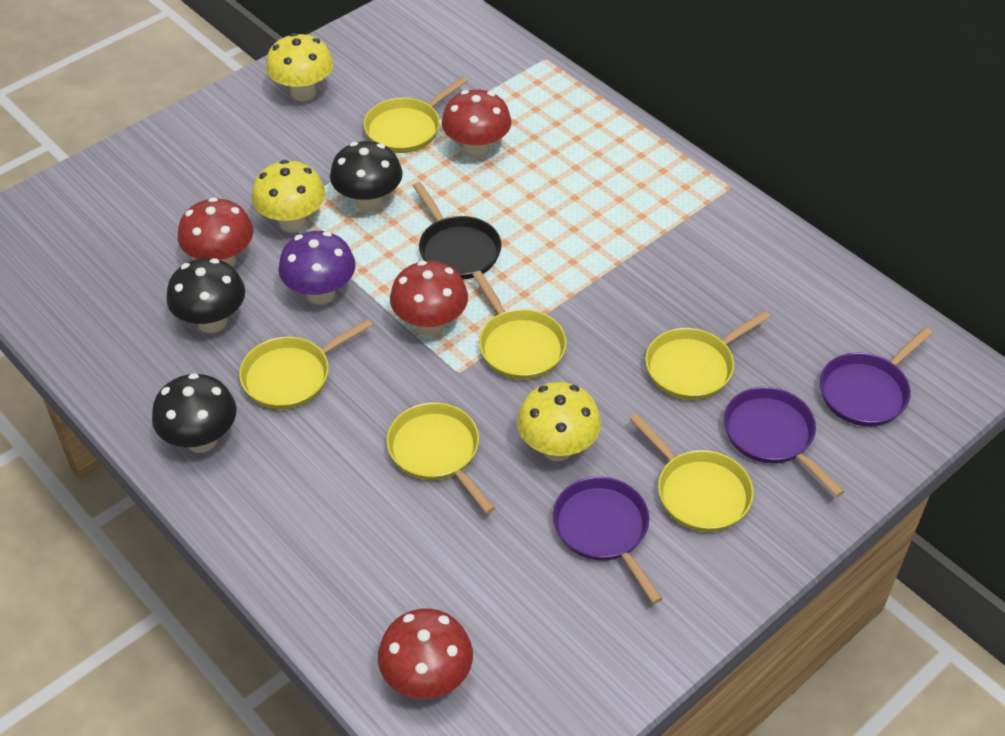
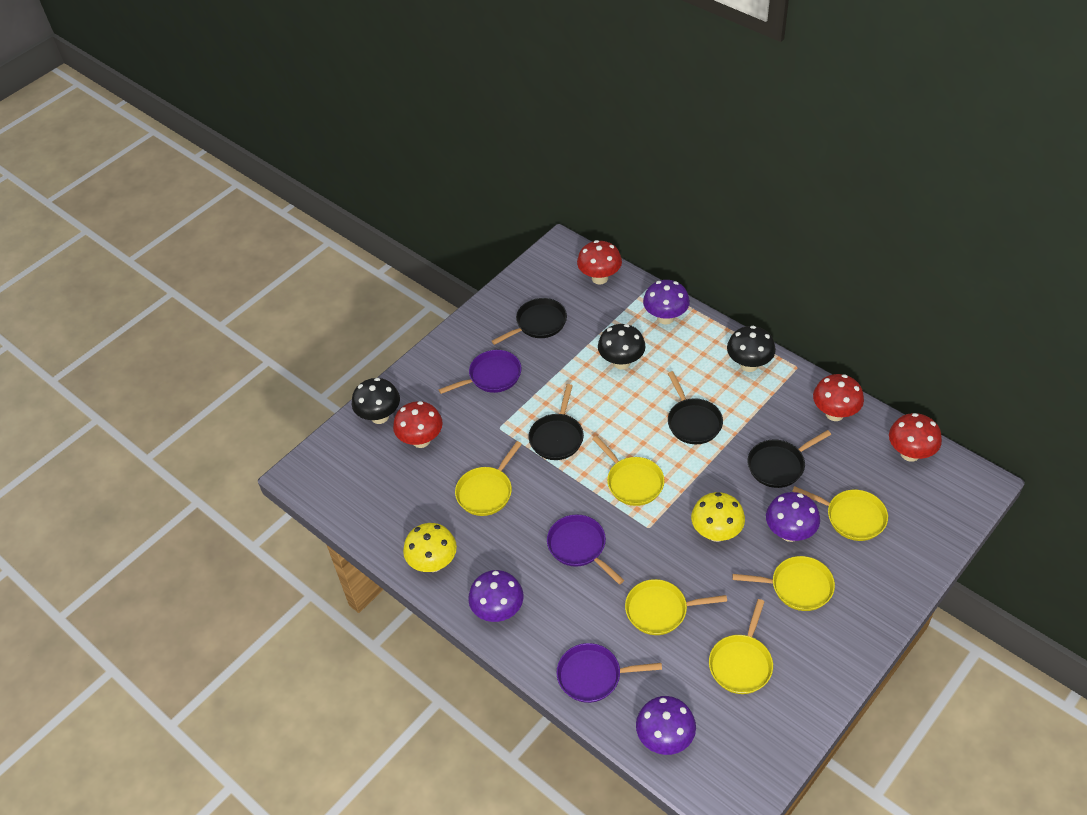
black pan: 1 -> 4
purple mushroom: 1 -> 4
yellow mushroom: 3 -> 2

